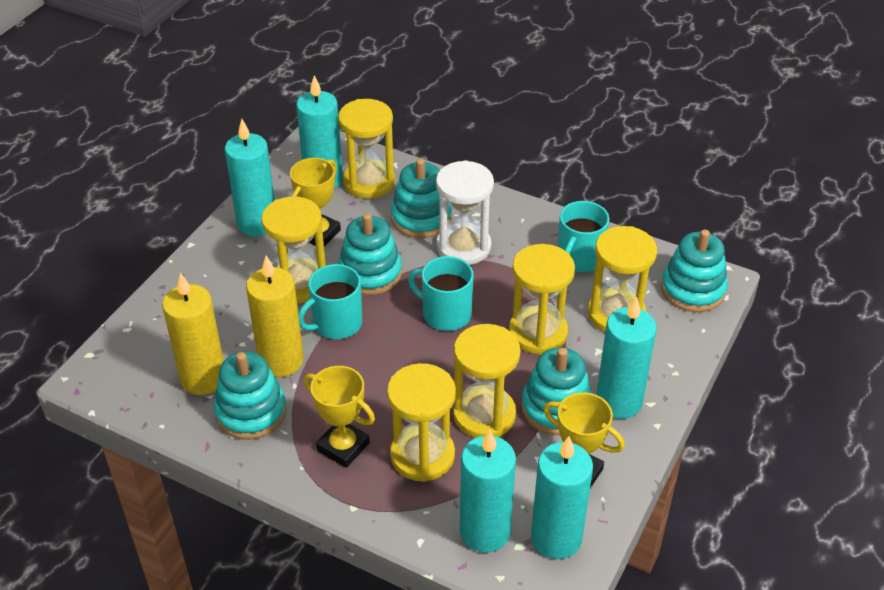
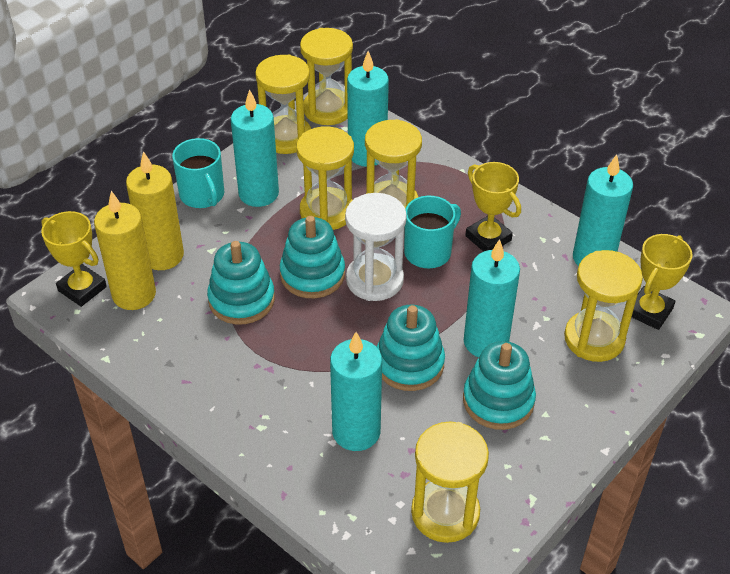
turquoise mug: 3 -> 2
turquoise stacking toy: 5 -> 4

